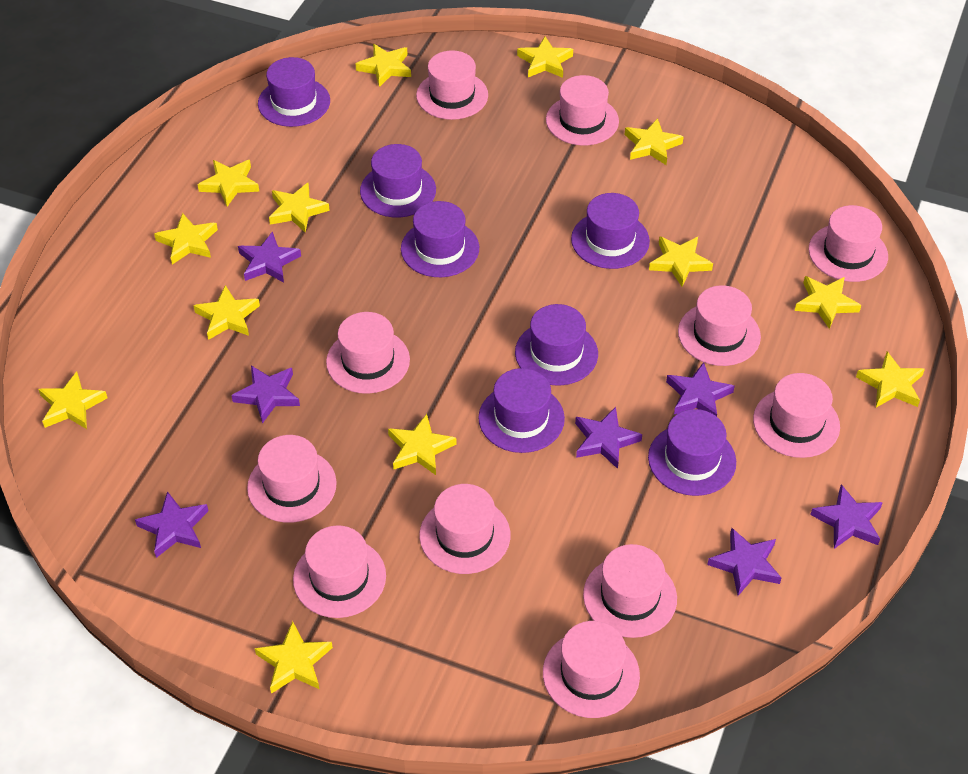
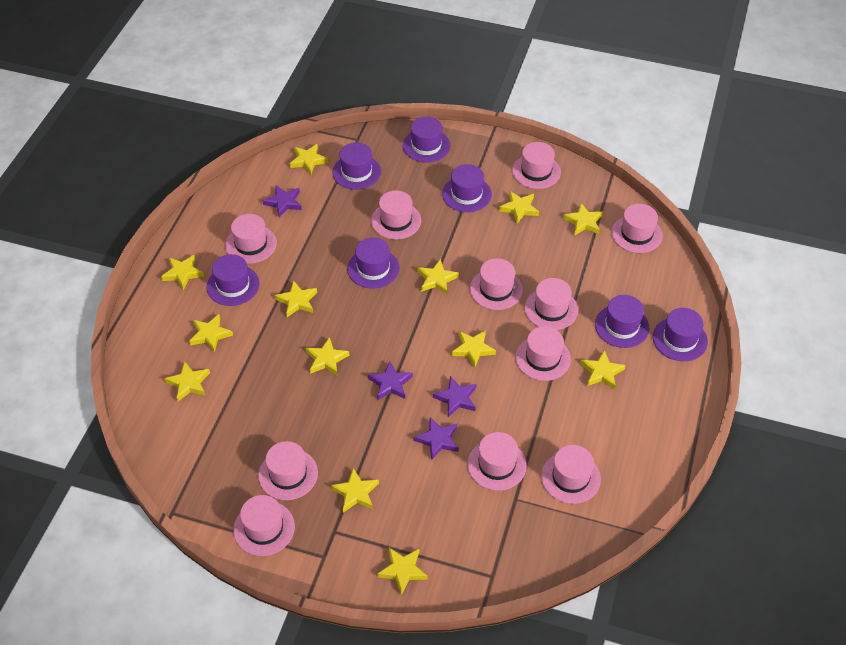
purple star: 7 -> 4

